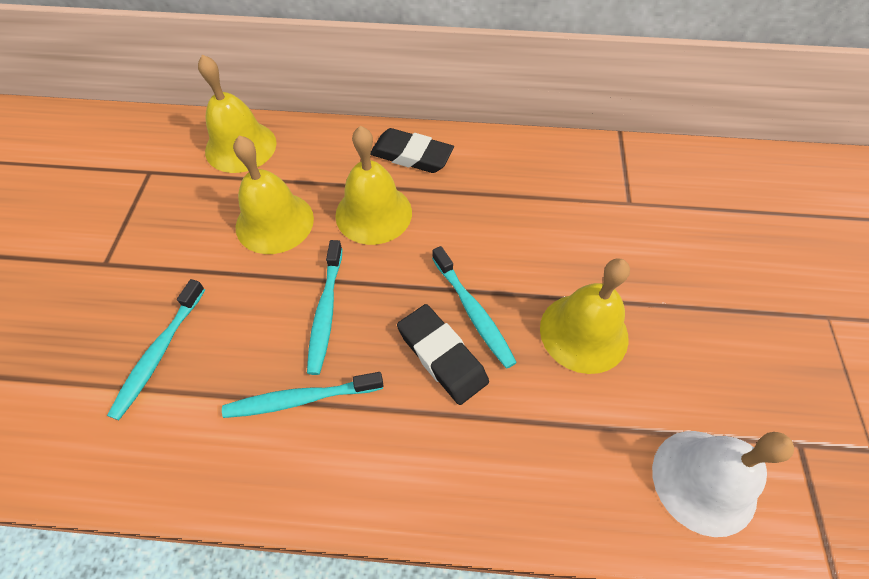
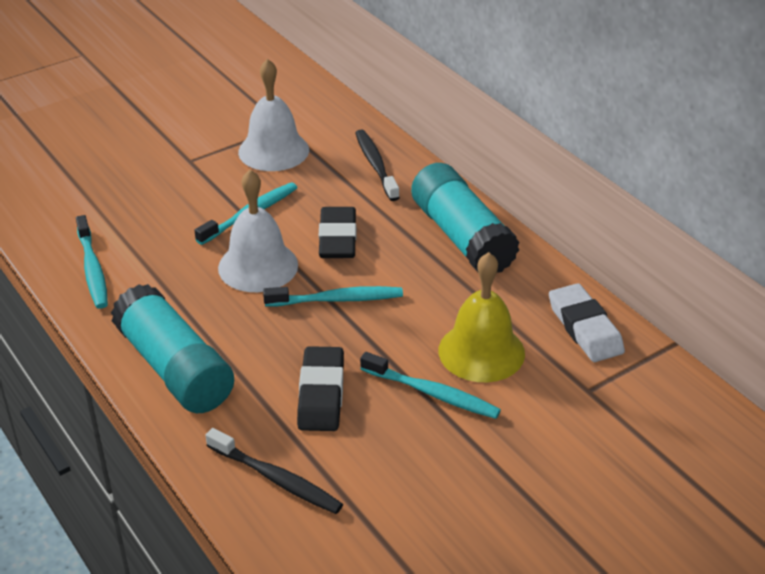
black toothbrush: 0 -> 2
turquoise glue stick: 0 -> 2
white bell: 1 -> 2
white eraser: 0 -> 1
yellow bell: 4 -> 1

